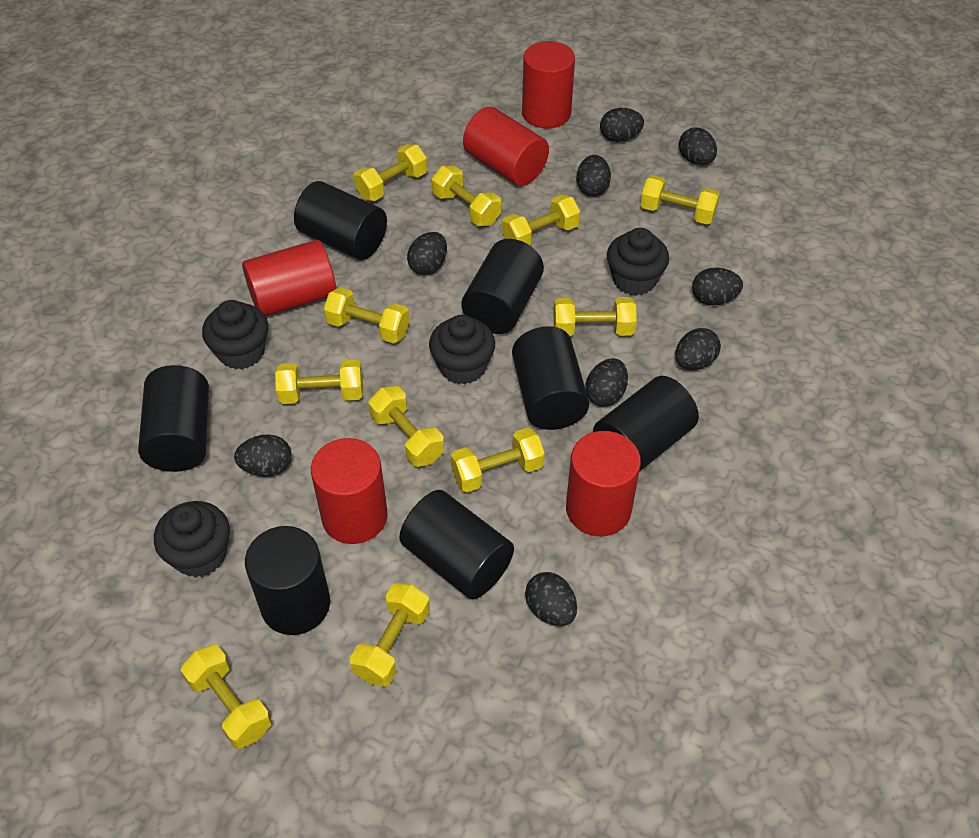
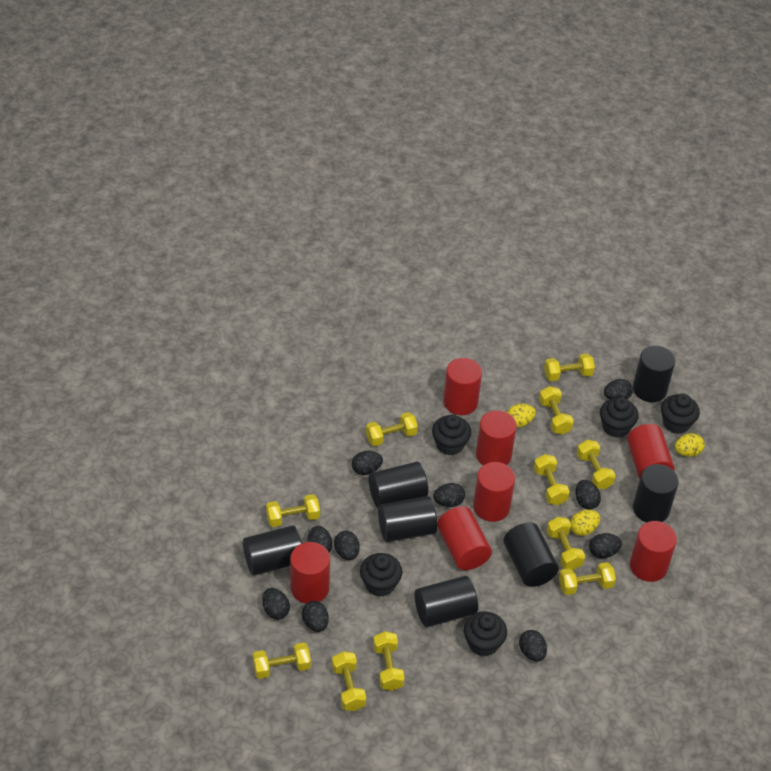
black cupcake: 4 -> 5
black egg: 9 -> 10
red cylinder: 5 -> 7
yellow egg: 0 -> 3

